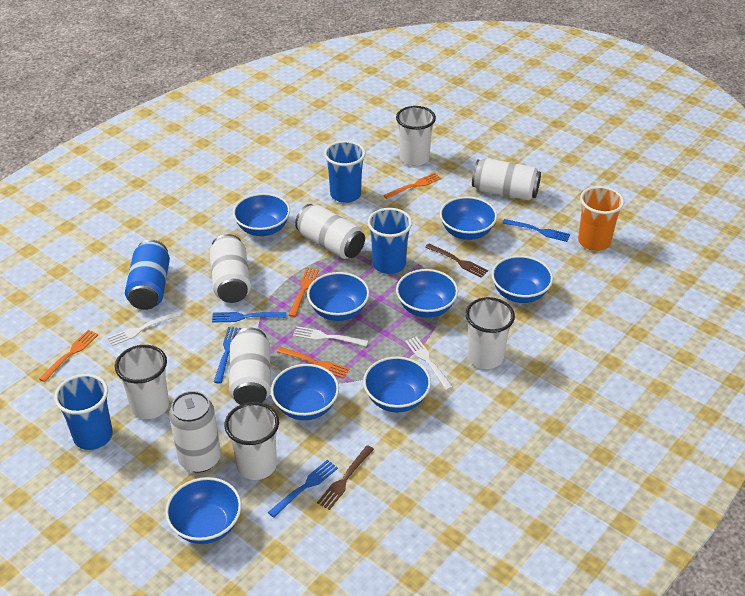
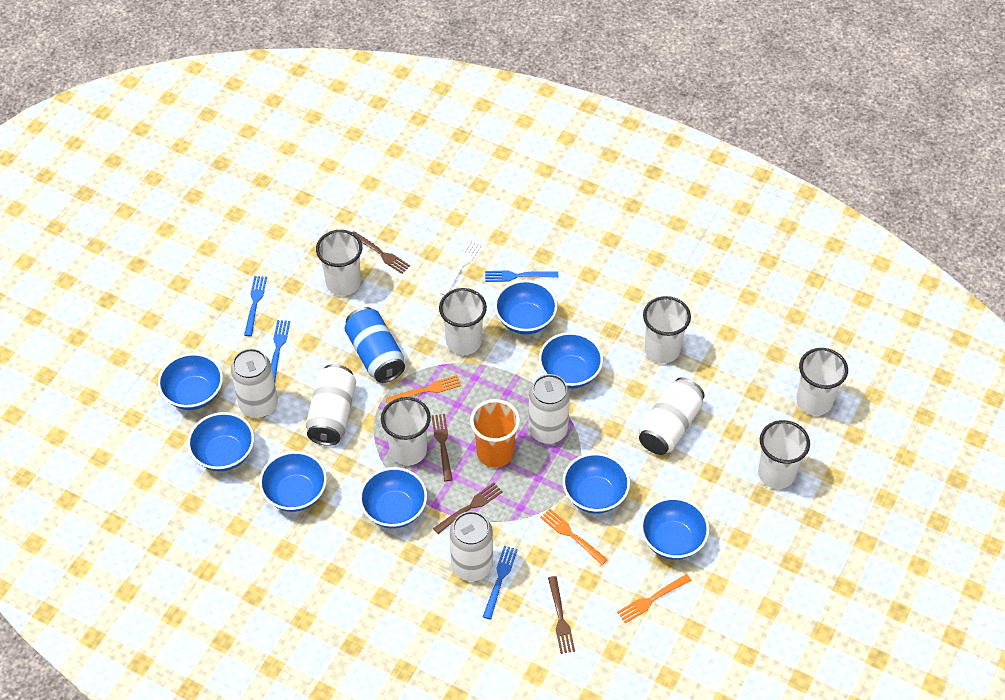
blue cup: 3 -> 0
brown fork: 2 -> 4
orange fork: 4 -> 3
white cup: 4 -> 6
white fork: 3 -> 1

